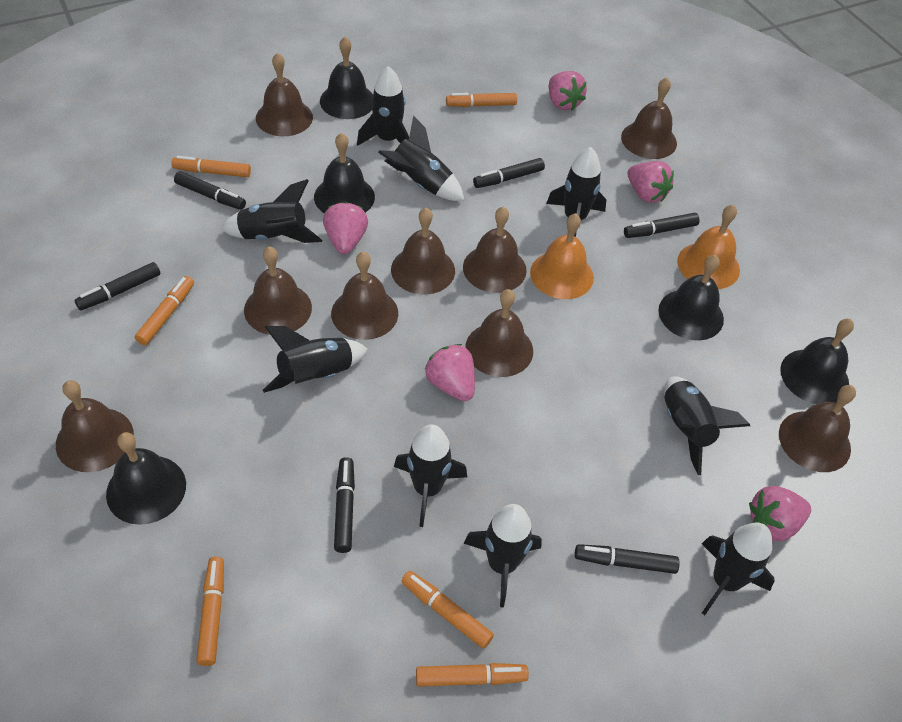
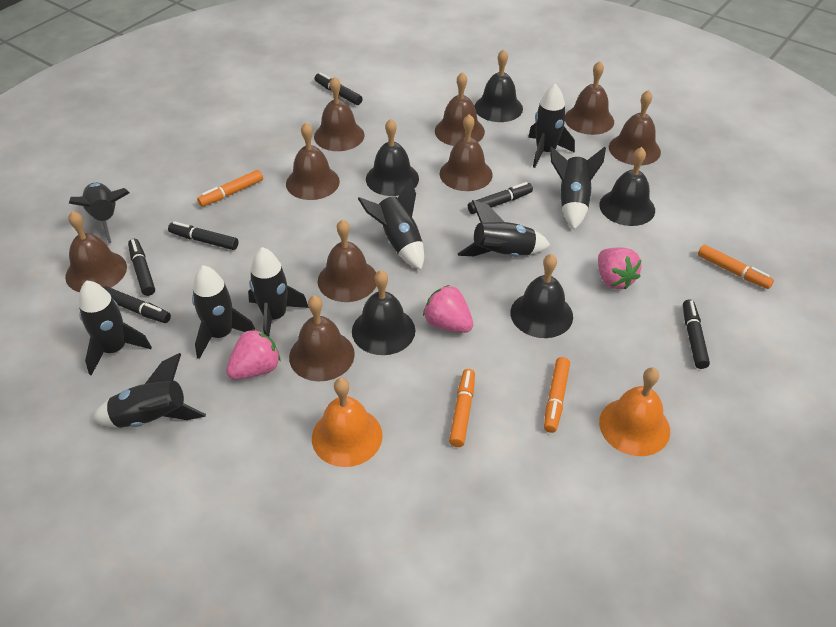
orange marker: 6 -> 4
pink strawberry: 5 -> 3

